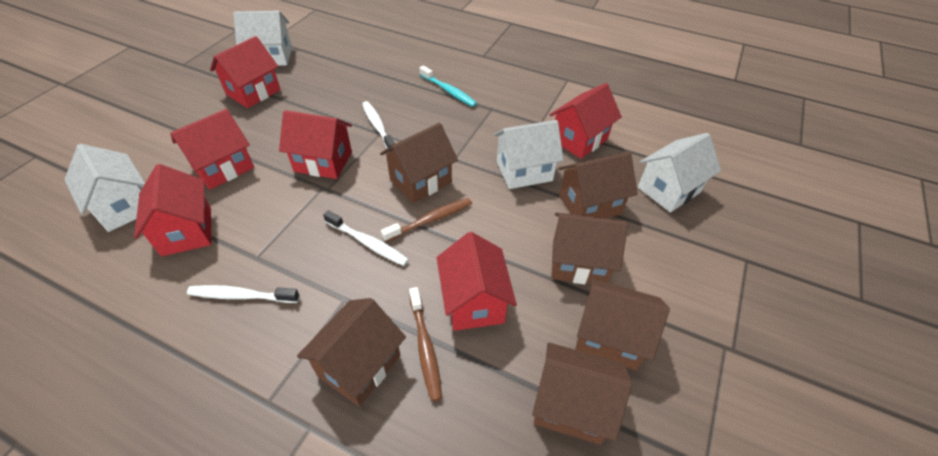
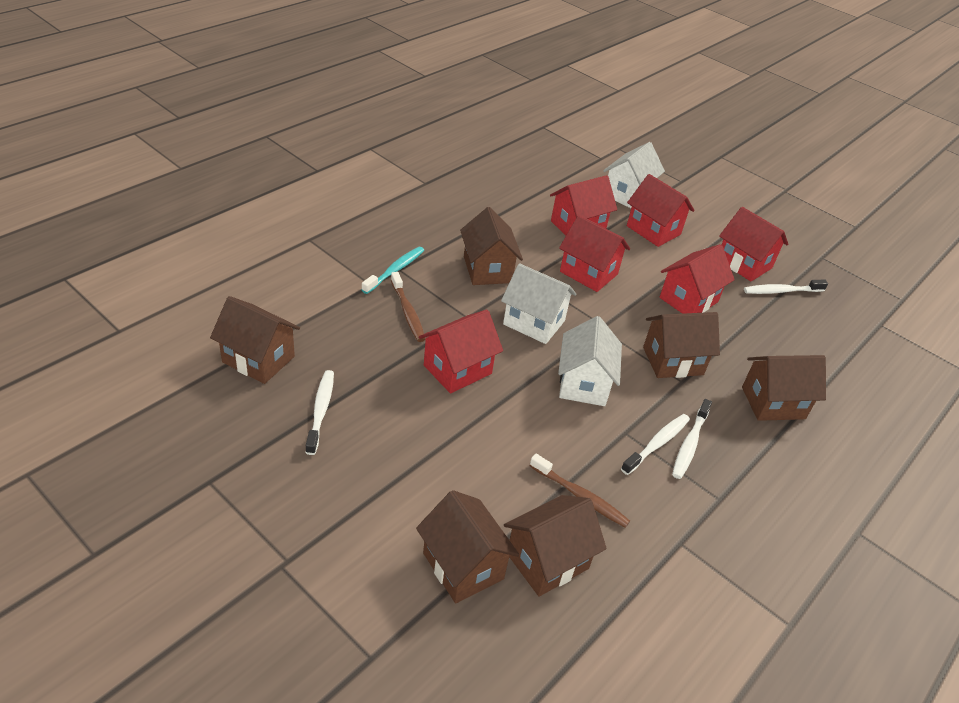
white house: 4 -> 3
white toothbrush: 3 -> 4

